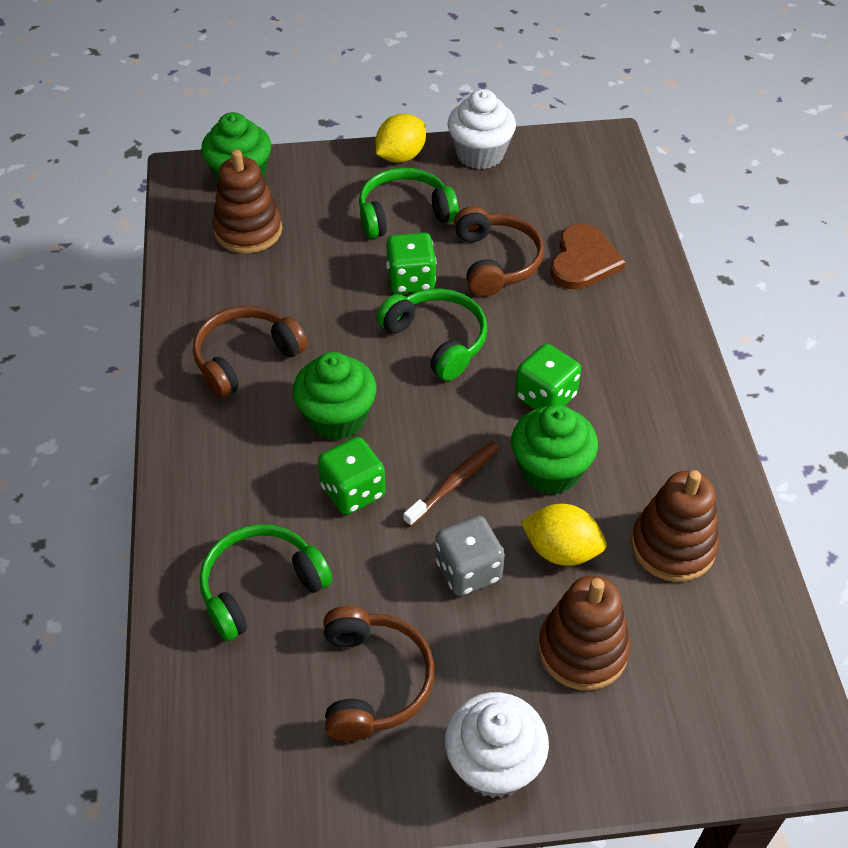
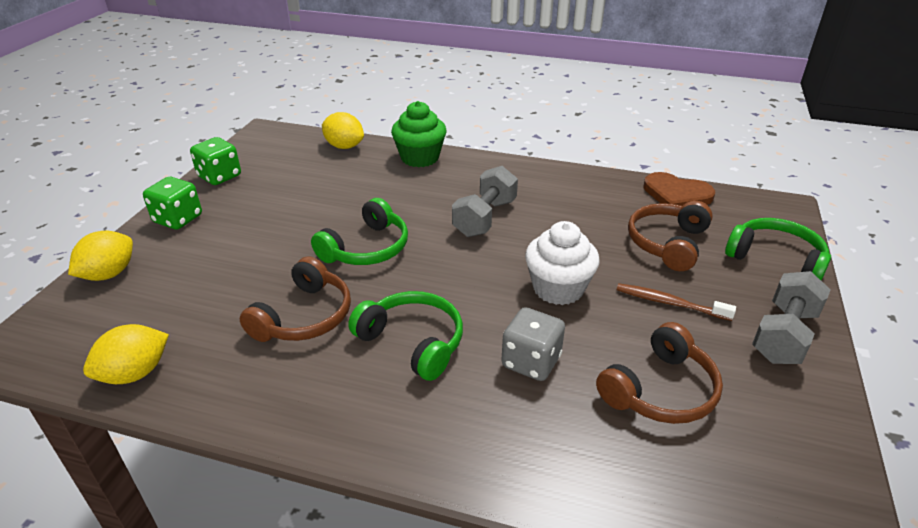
brown stacking toy: 3 -> 0
green cupcake: 3 -> 1
green dice: 3 -> 2
grey dumbbell: 0 -> 2
white cupcake: 2 -> 1
yellow lemon: 2 -> 3

